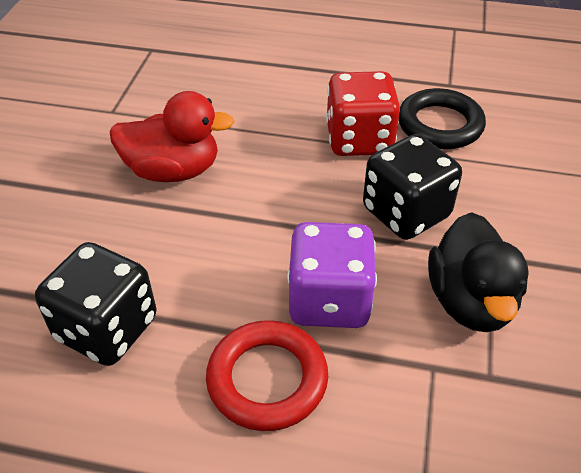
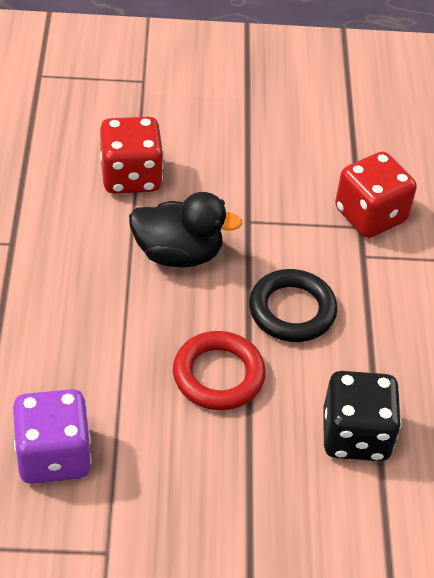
black dice: 2 -> 1
red dice: 1 -> 2
red duck: 1 -> 0

